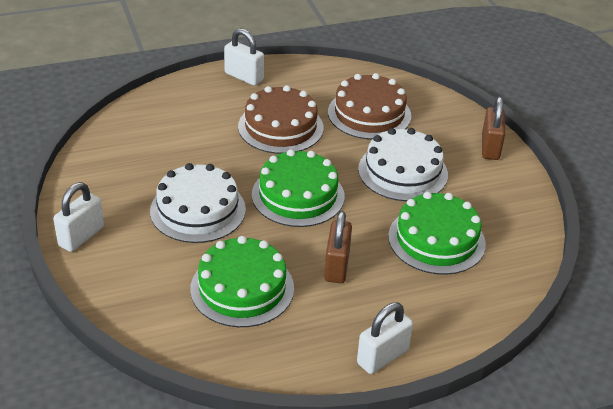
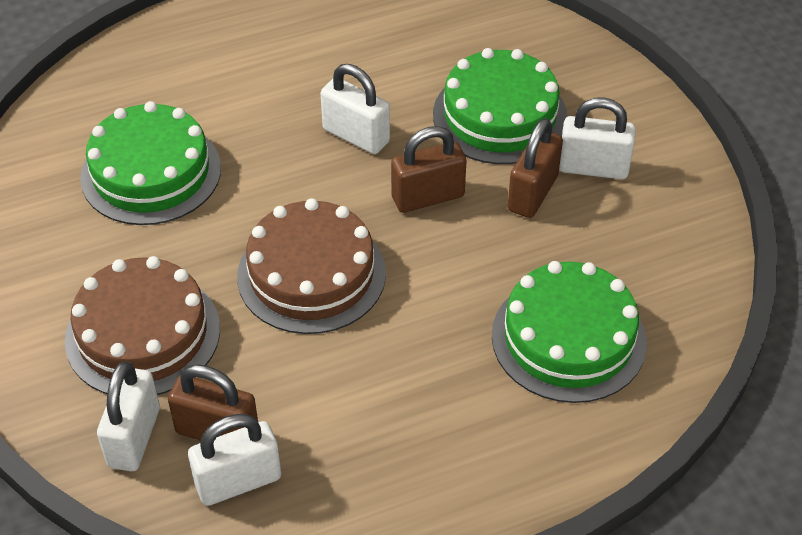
brown padlock: 2 -> 3
white cake: 2 -> 0
white padlock: 3 -> 4

